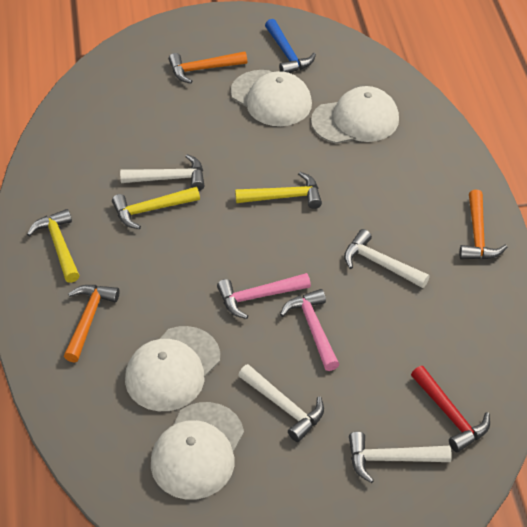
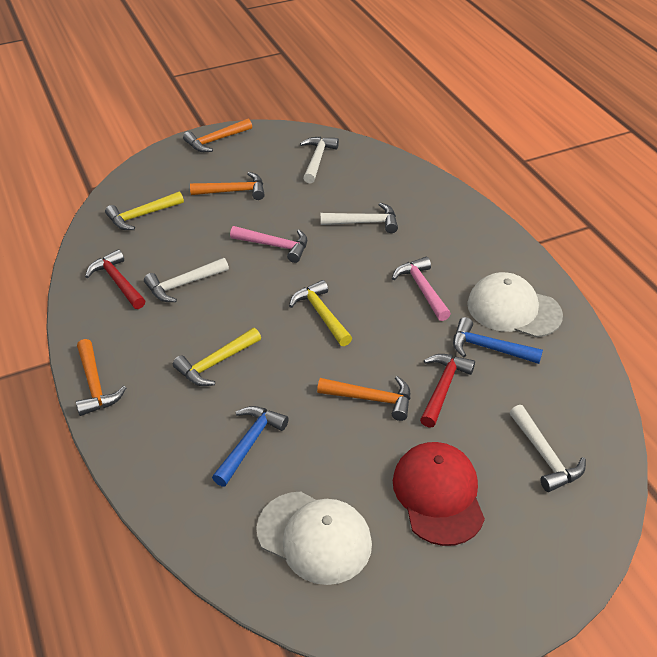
blue hammer: 1 -> 2
orange hammer: 3 -> 4
red cap: 0 -> 1
red hammer: 1 -> 2
white cap: 4 -> 2

